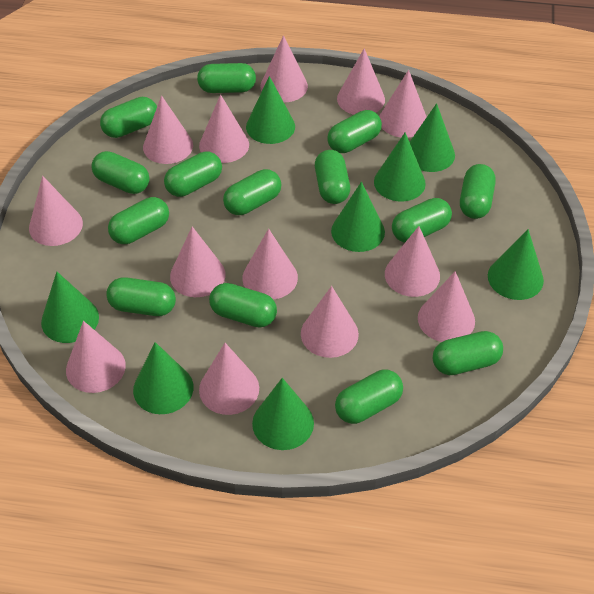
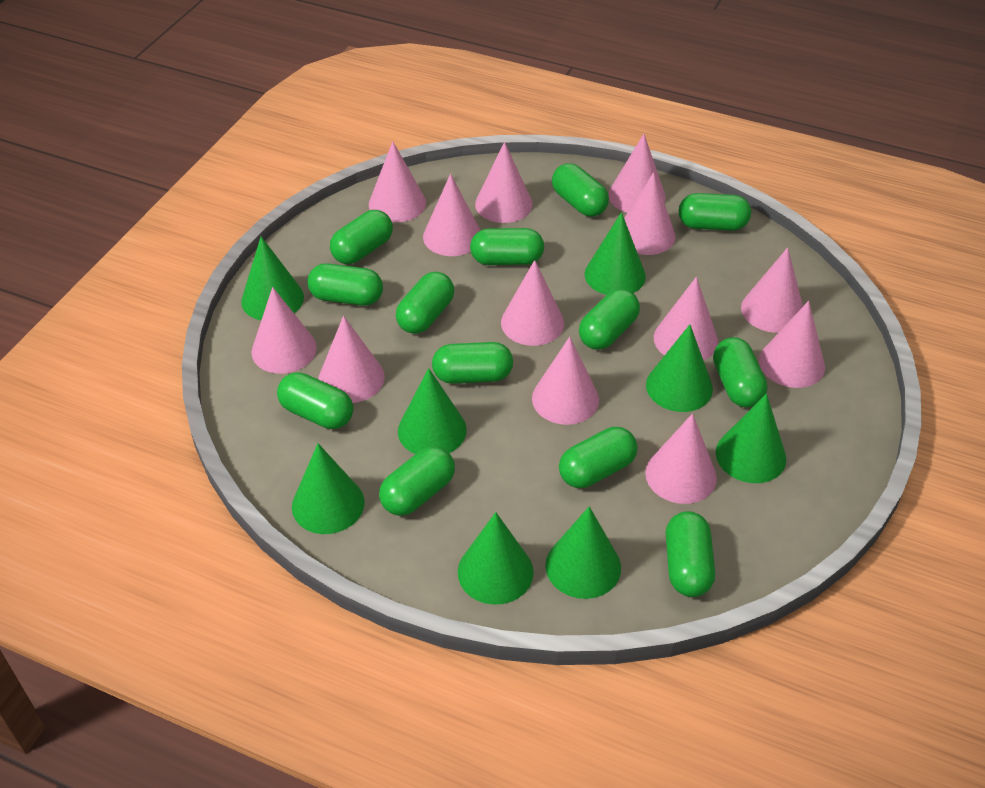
green capsule: 14 -> 13

